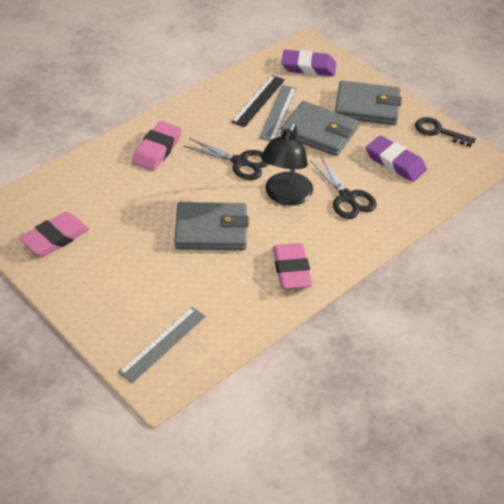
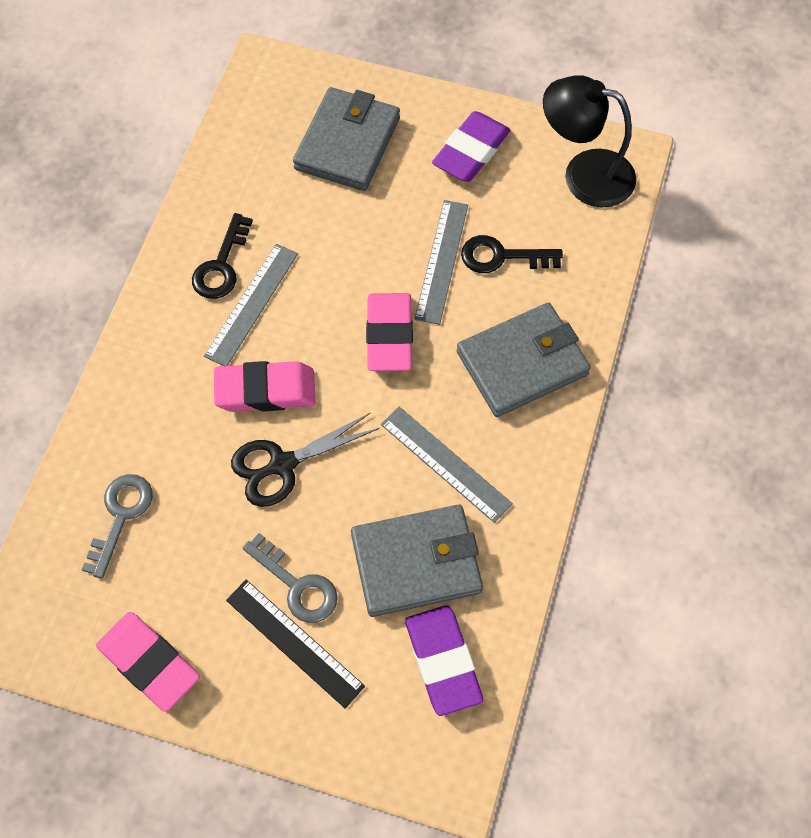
black key: 1 -> 2
black scissors: 2 -> 1
grey key: 0 -> 2
grey ruler: 2 -> 3

